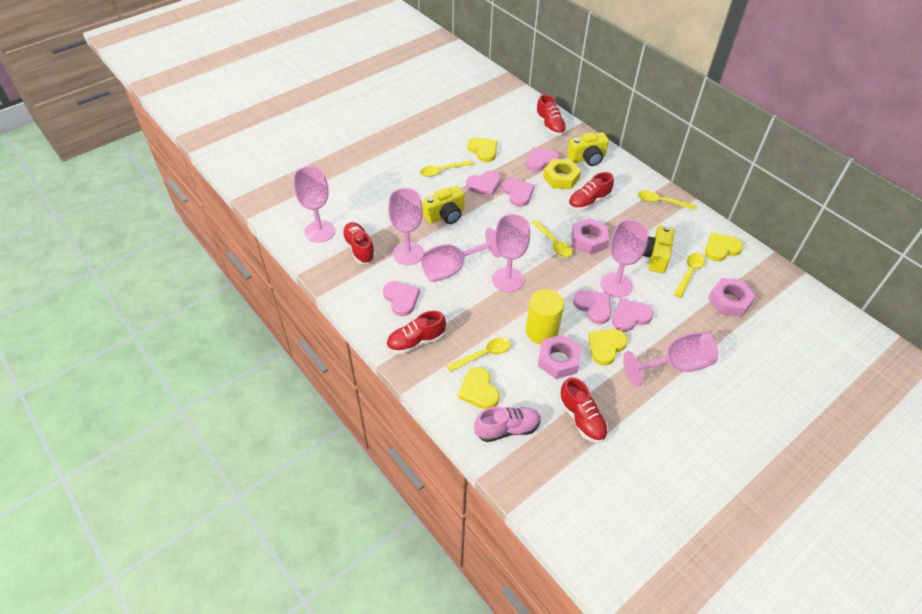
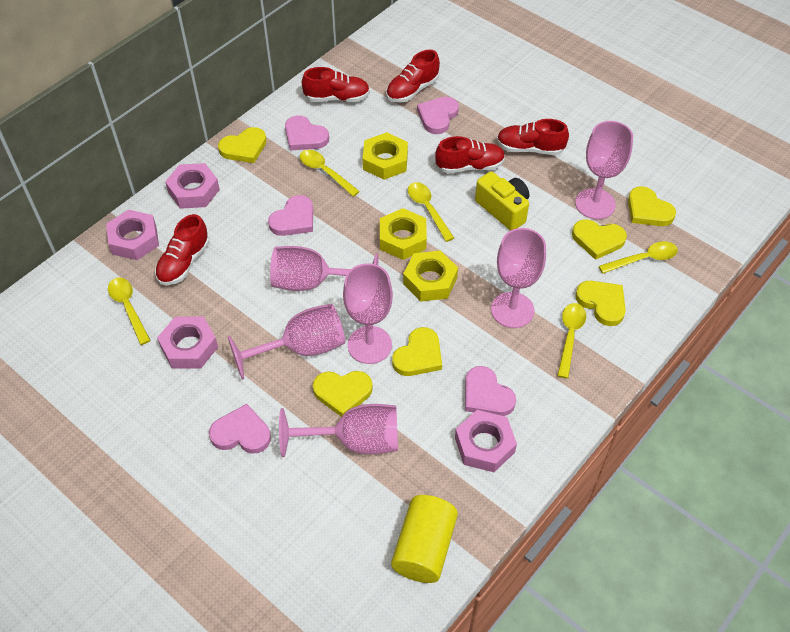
pink heart: 6 -> 5
pink nut: 3 -> 4
pink shoe: 1 -> 0
yellow camera: 3 -> 1
yellow heart: 4 -> 6
yellow nut: 1 -> 3

